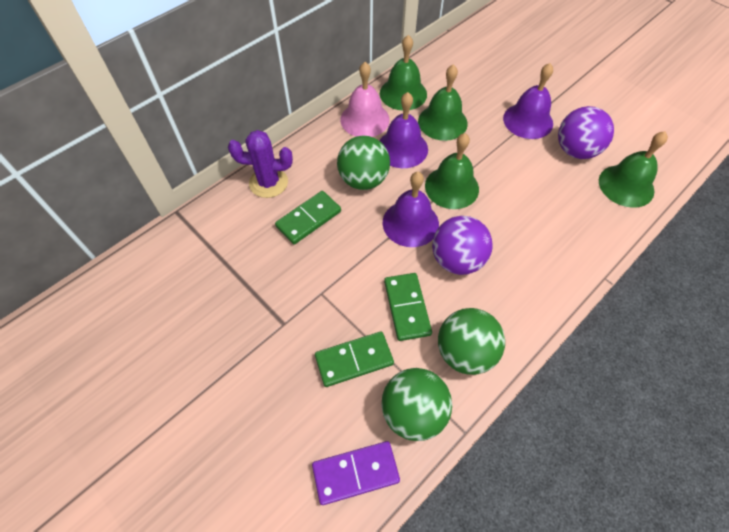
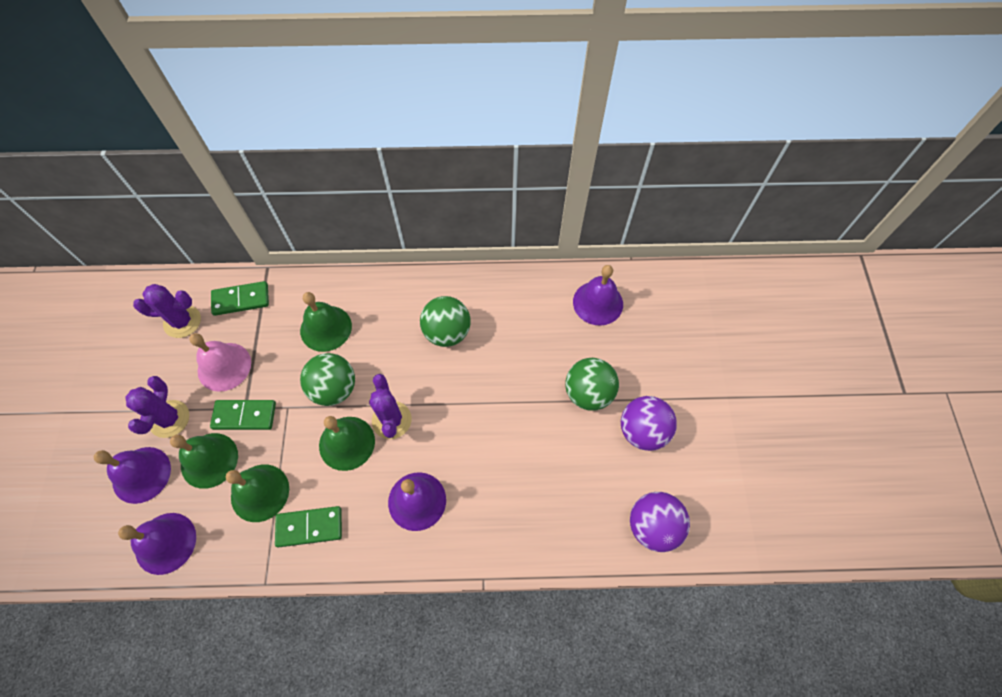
purple bell: 3 -> 4
purple cactus: 1 -> 3
purple domino: 1 -> 0

